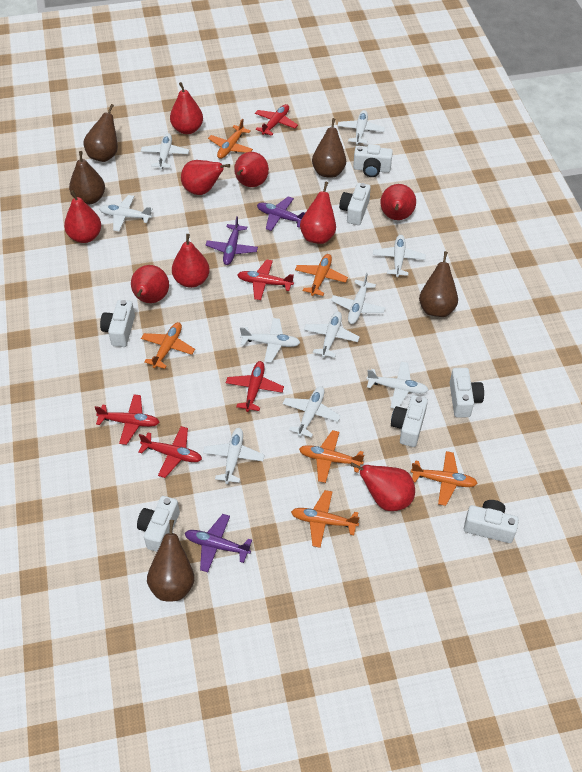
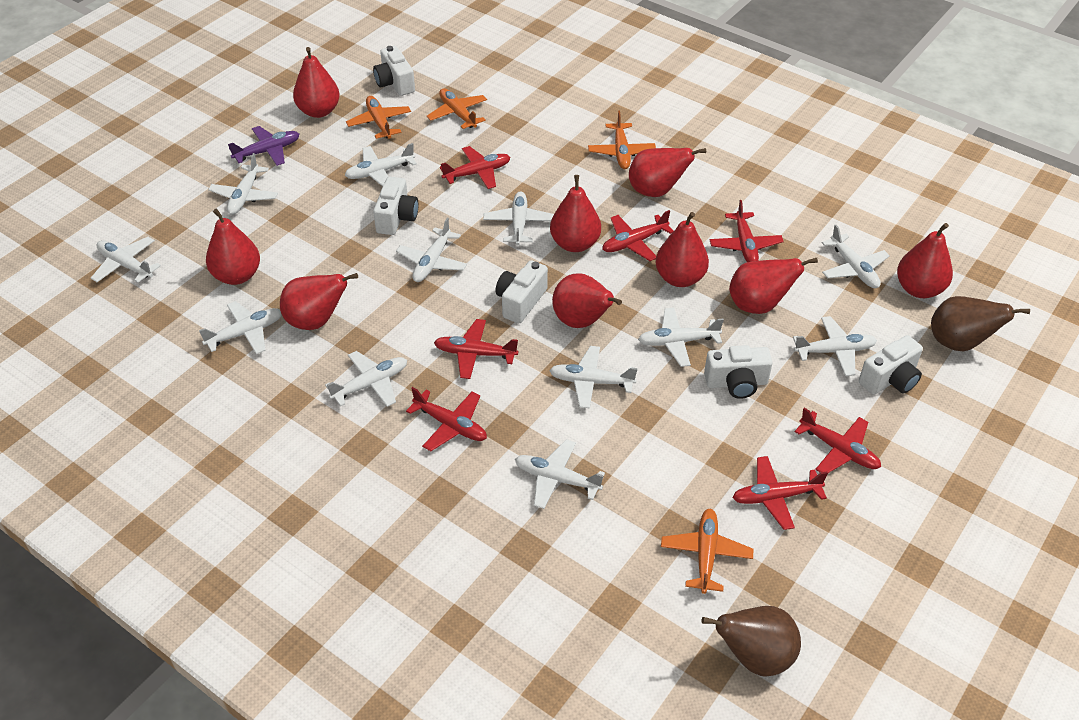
brown pear: 5 -> 2
orange plane: 6 -> 4
purple plane: 3 -> 1
red plane: 5 -> 7
white camera: 7 -> 5
white plane: 10 -> 12

